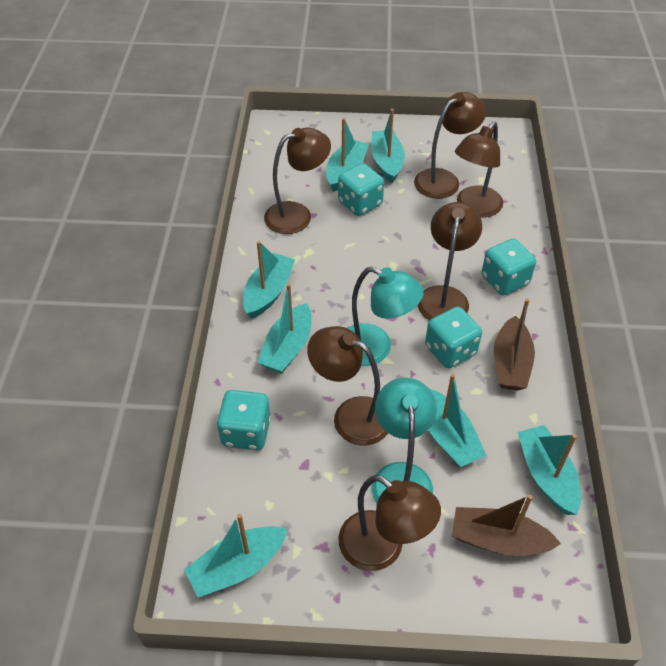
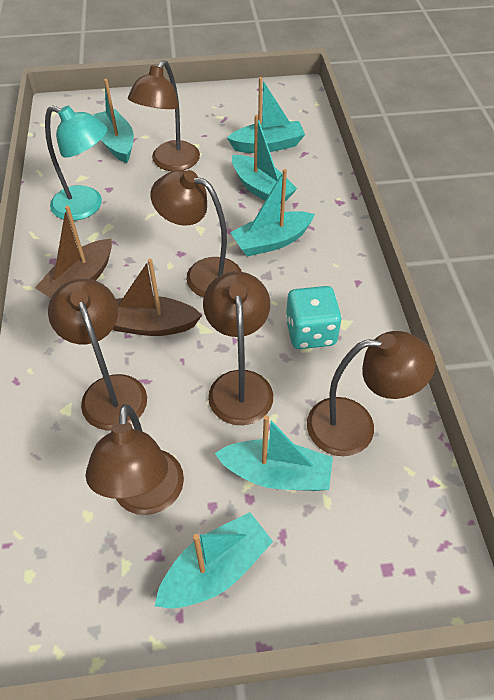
turquoise boat: 7 -> 6
turquoise dice: 4 -> 1
turquoise lamp: 2 -> 1

